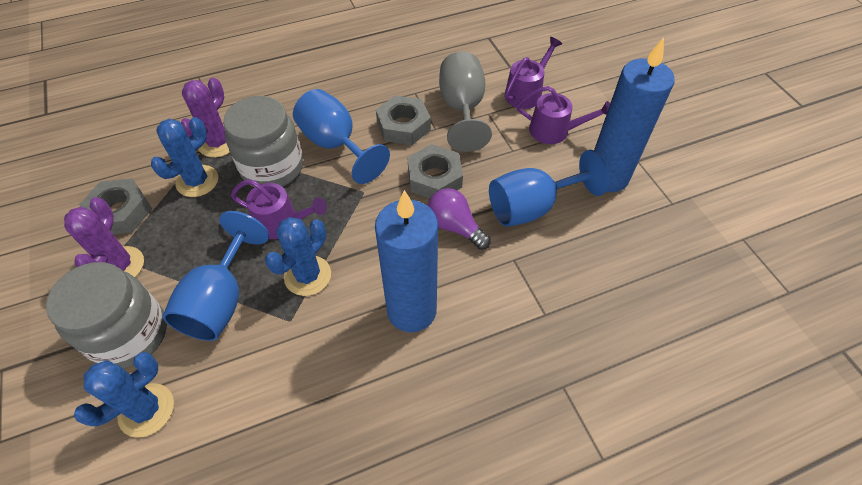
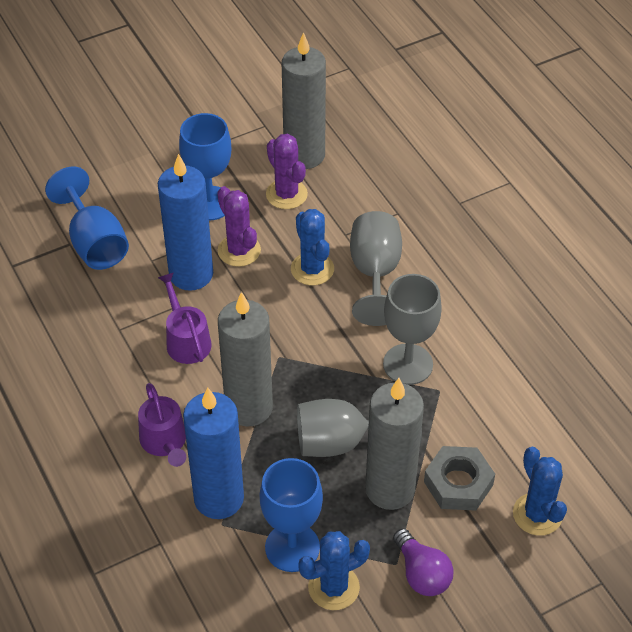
grey candle: 0 -> 3
grey goblet: 1 -> 3
grey jar: 2 -> 0
grey nut: 3 -> 1
purple watering can: 3 -> 2

